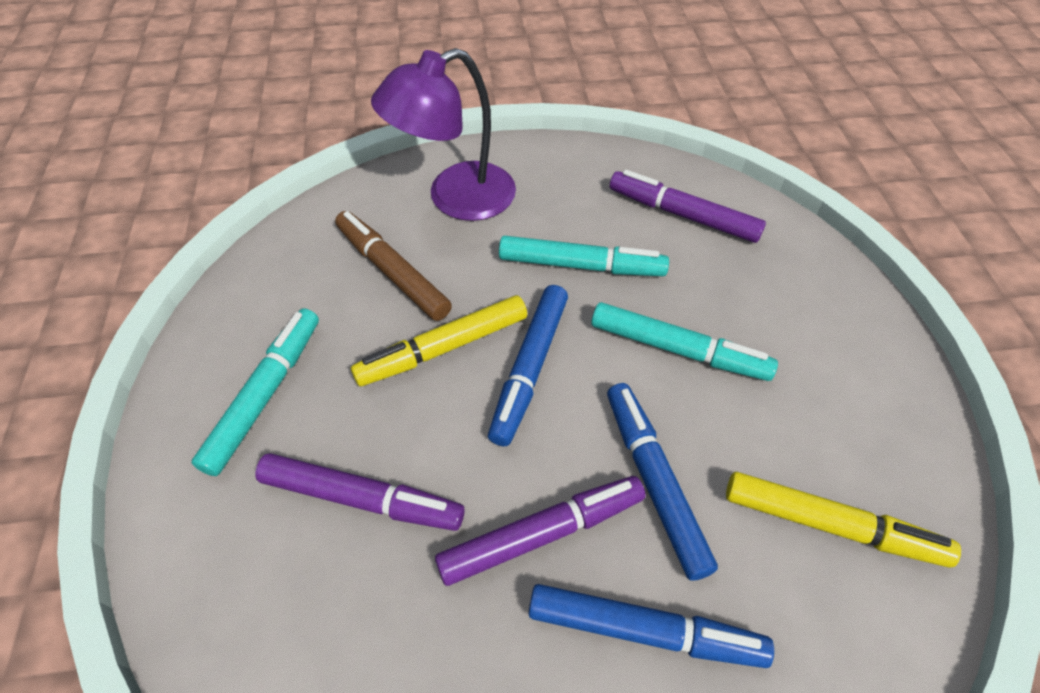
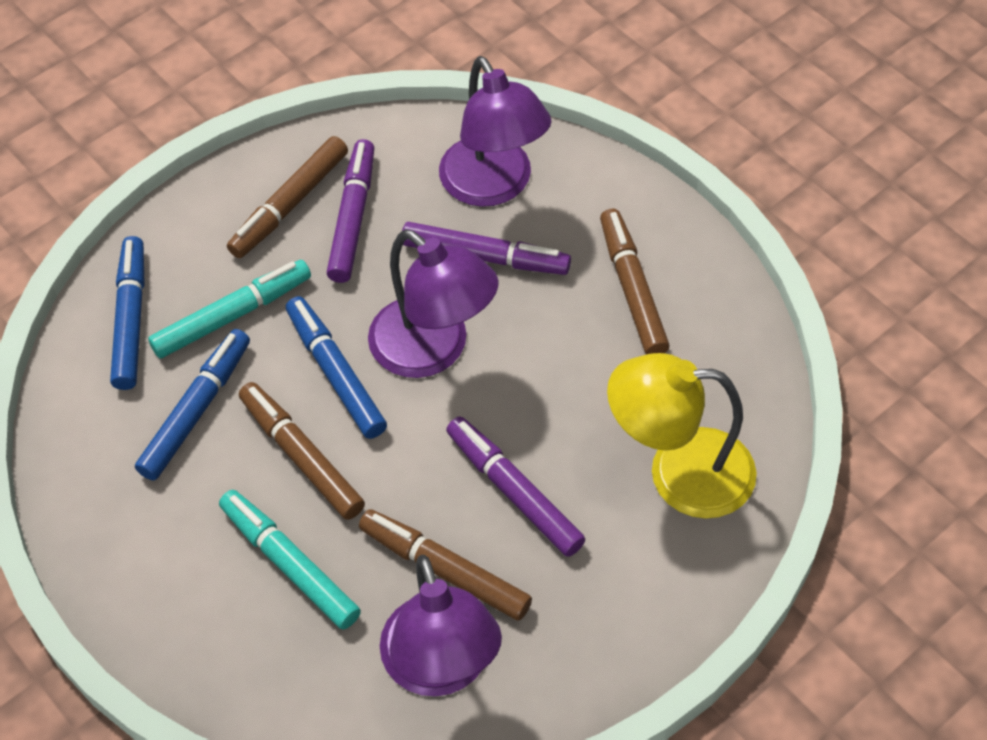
brown marker: 1 -> 4
purple lamp: 1 -> 3
turquoise marker: 3 -> 2
yellow lamp: 0 -> 1
yellow marker: 2 -> 0

